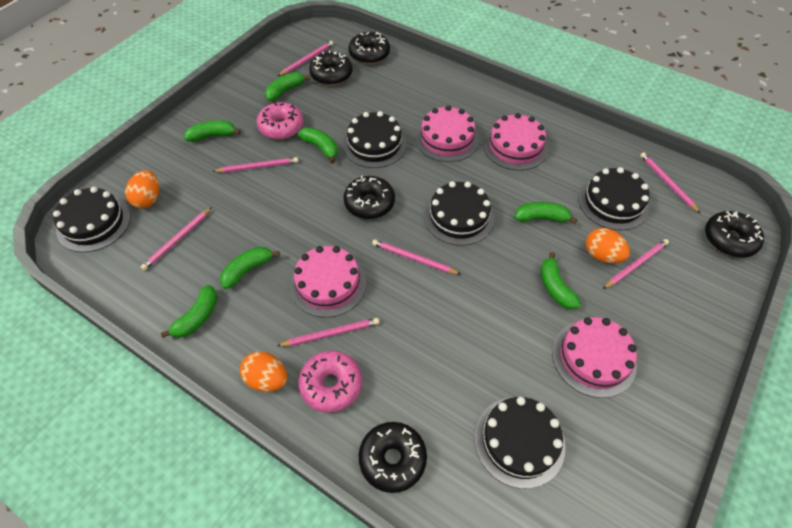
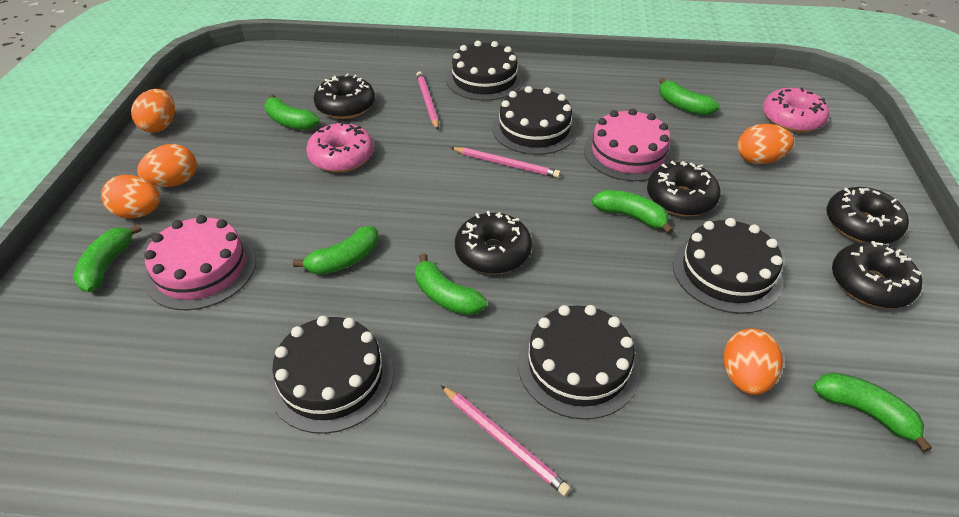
orange egg: 3 -> 5
pink cake: 4 -> 2
pink pencil: 7 -> 3

